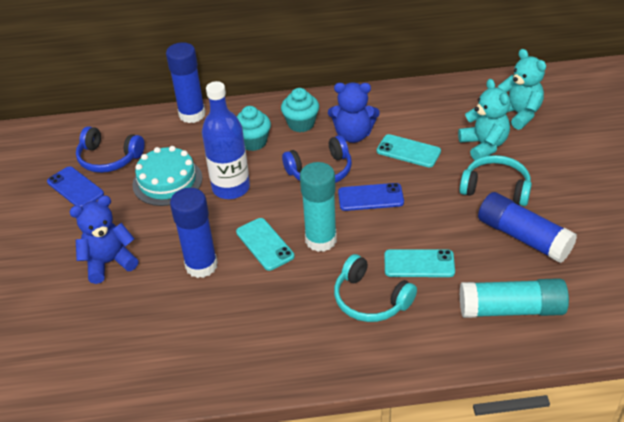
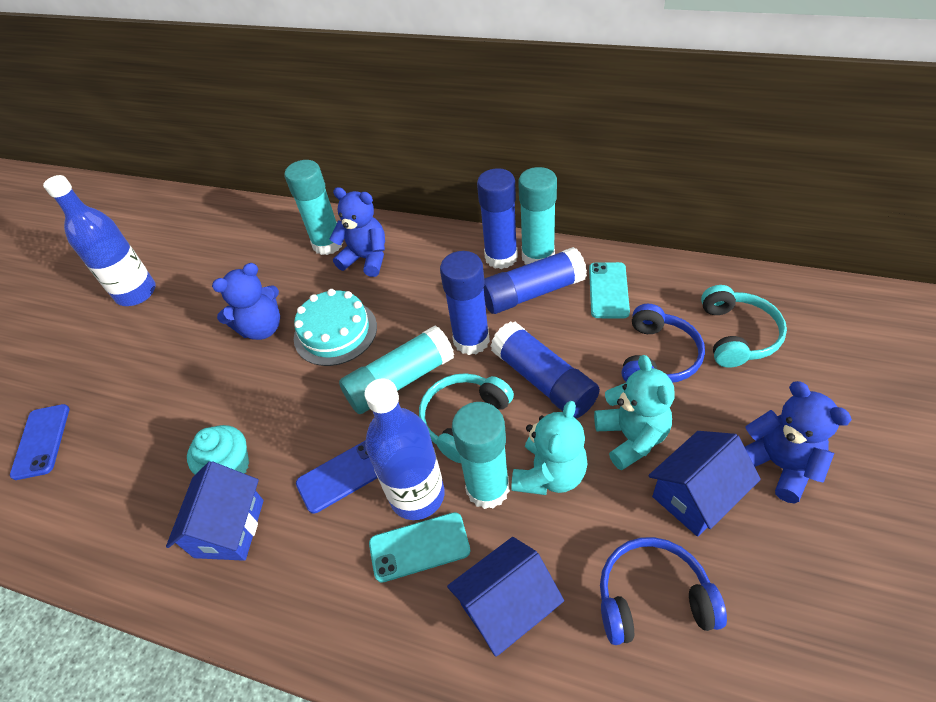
blue bottle: 1 -> 2
blue glue stick: 3 -> 4
blue house: 0 -> 3
blue teddy bear: 2 -> 3
turquoise cupcake: 2 -> 1
turquoise glue stick: 2 -> 4
turquoise phone: 3 -> 2

